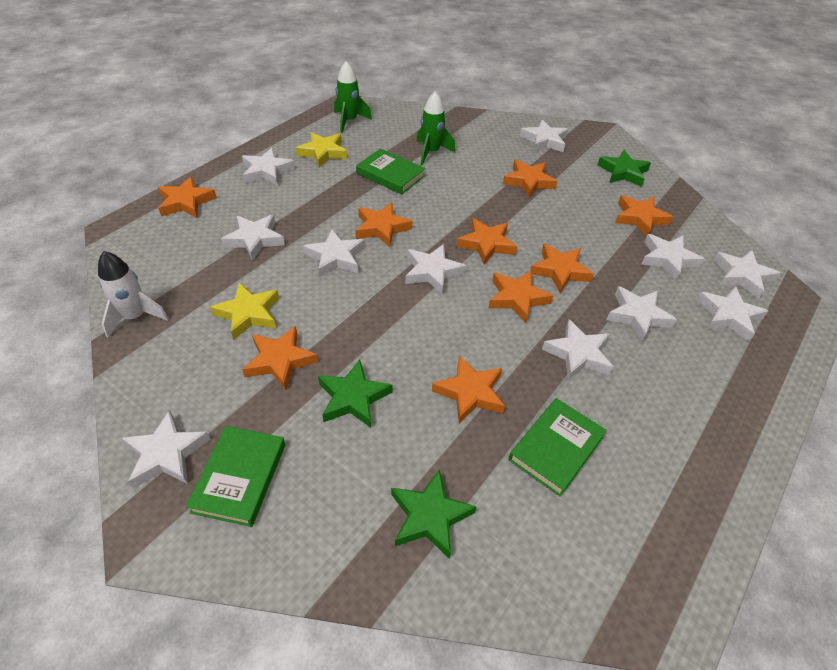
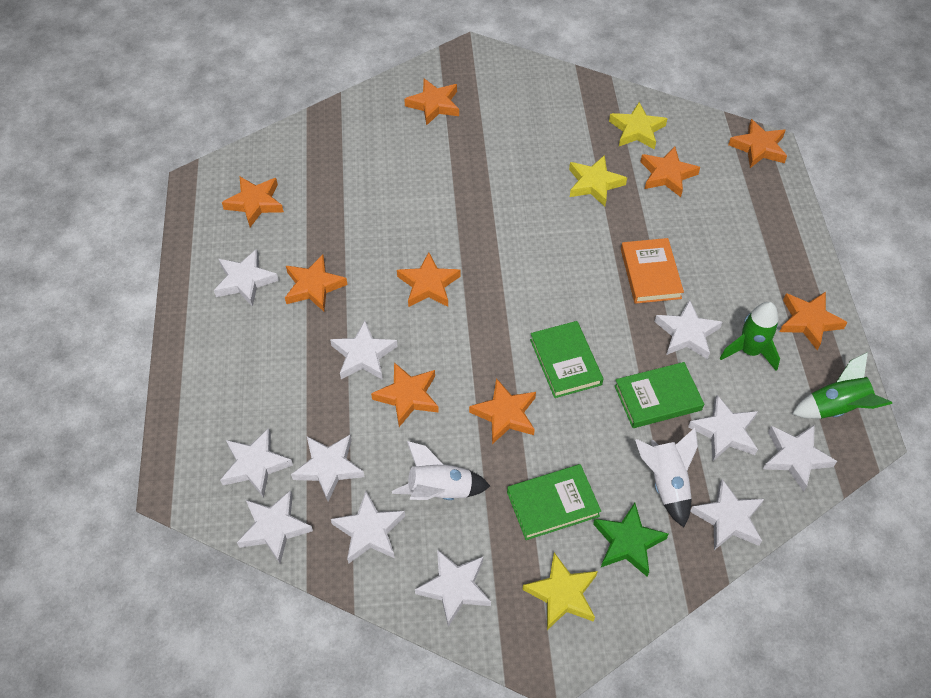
green star: 3 -> 1
orange book: 0 -> 1
white rocket: 1 -> 2
yellow star: 2 -> 3

